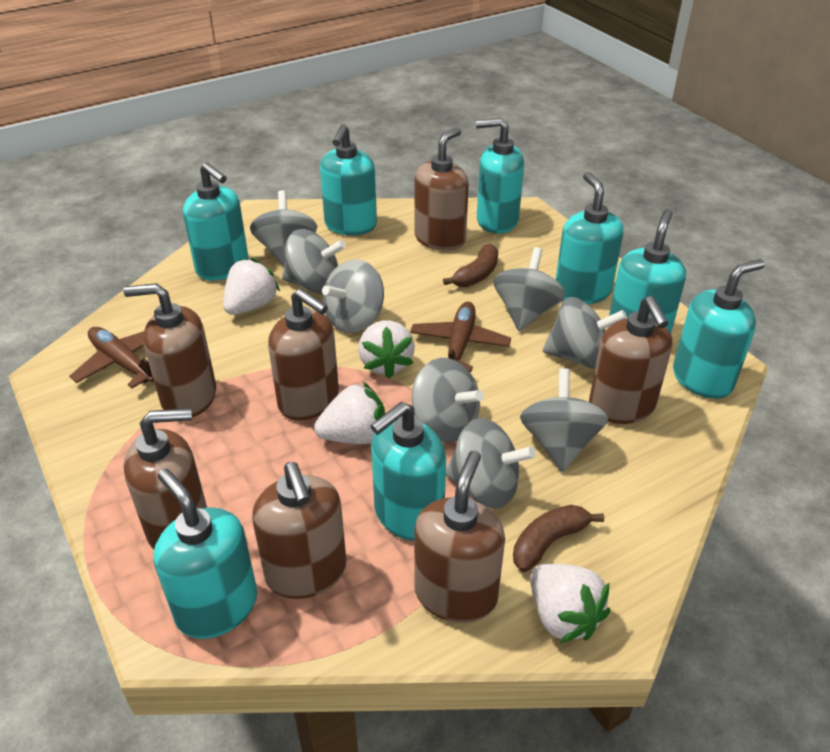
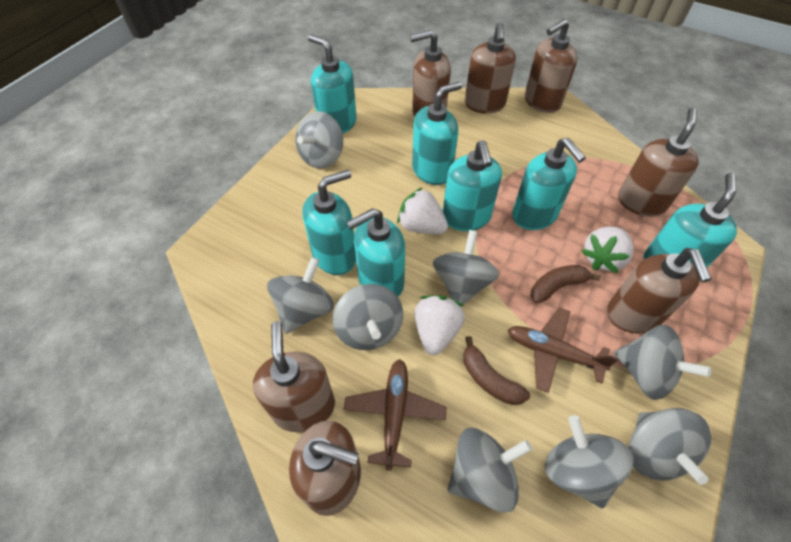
turquoise soap dispenser: 8 -> 7
white strawberry: 4 -> 3

